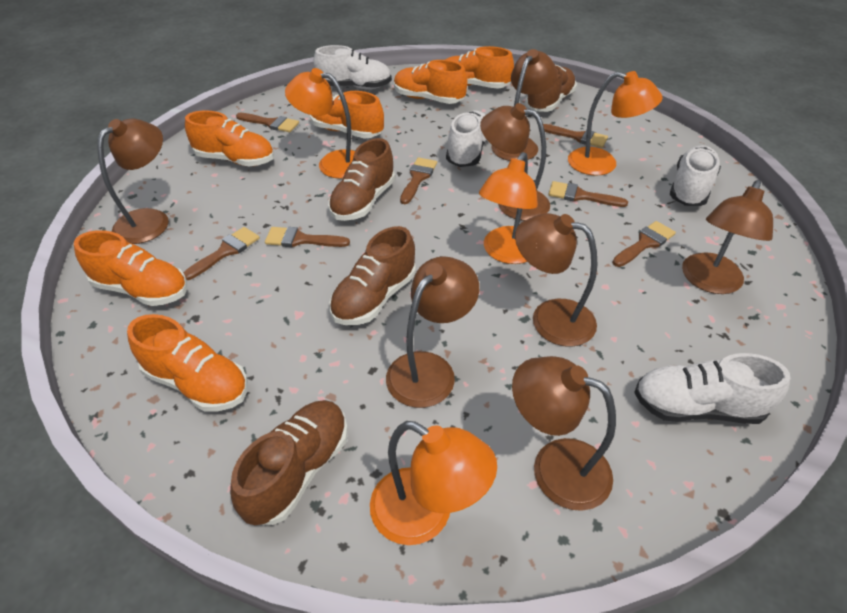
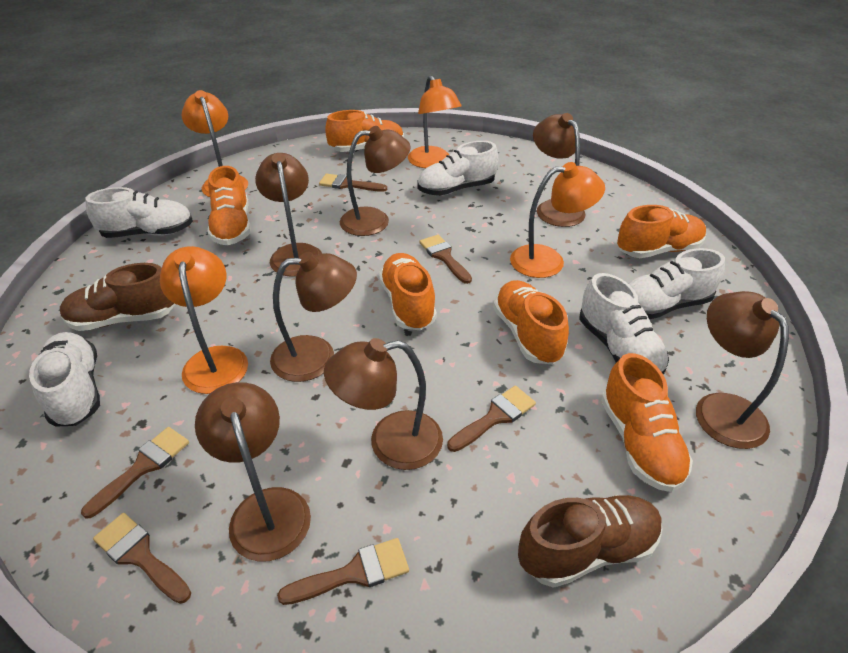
brown brush: 7 -> 6
brown shoe: 4 -> 2
white shoe: 4 -> 5

